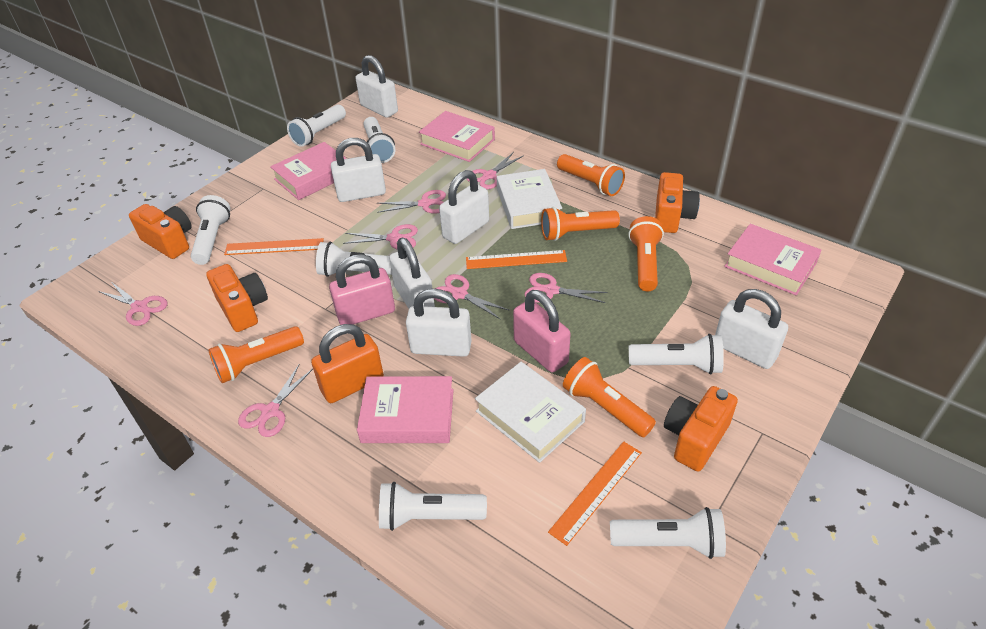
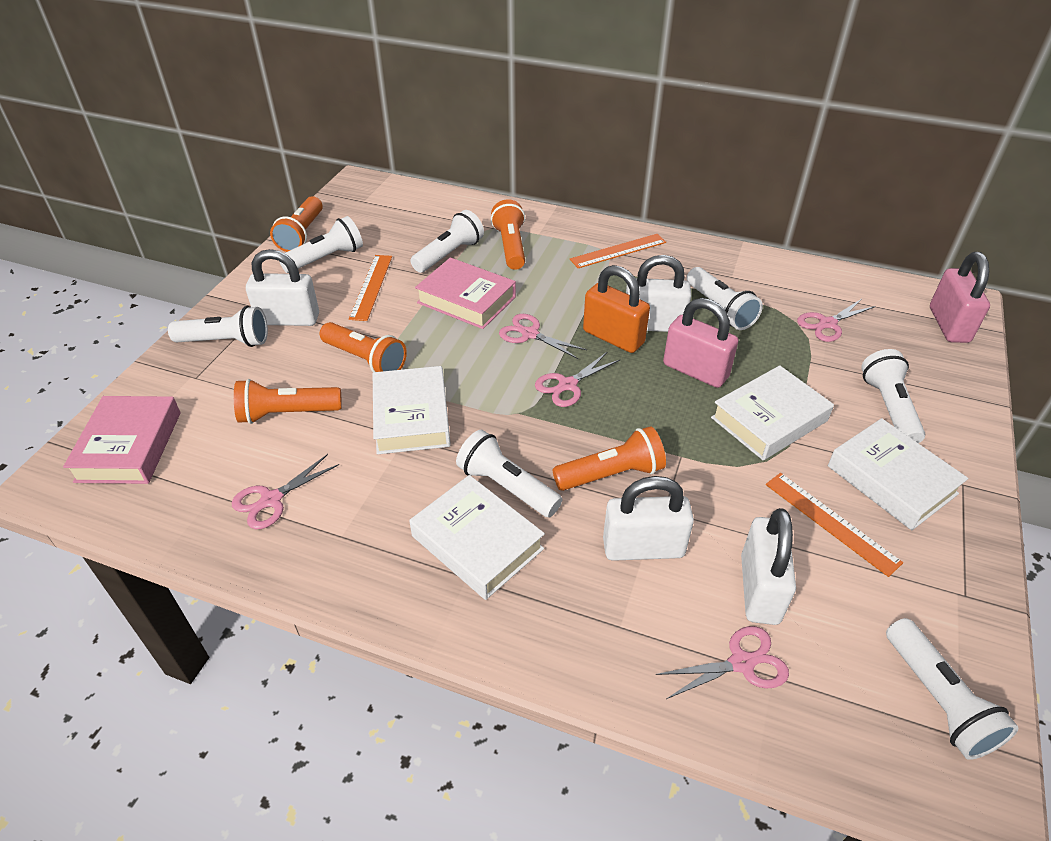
orange camera: 4 -> 0
pink book: 4 -> 2
pink scissors: 7 -> 5
white book: 2 -> 4
white padlock: 6 -> 4

